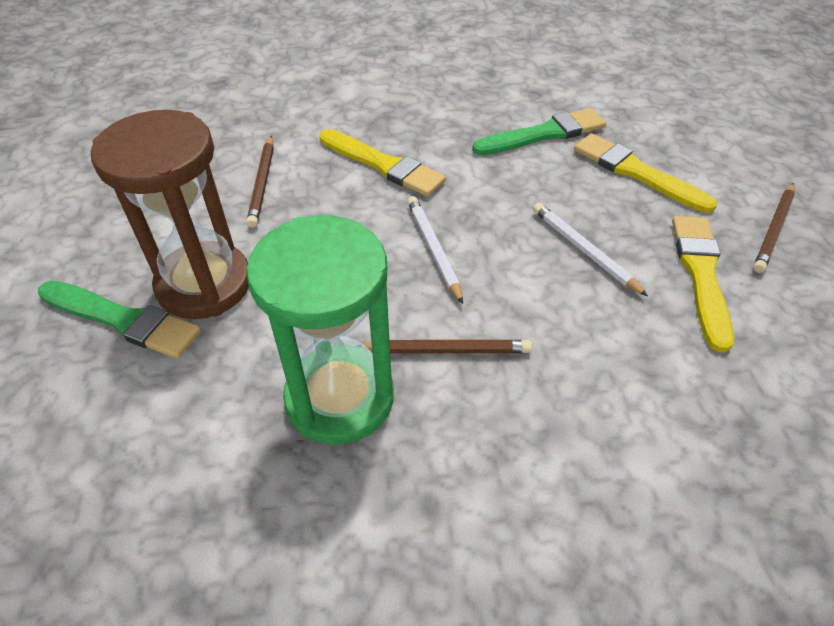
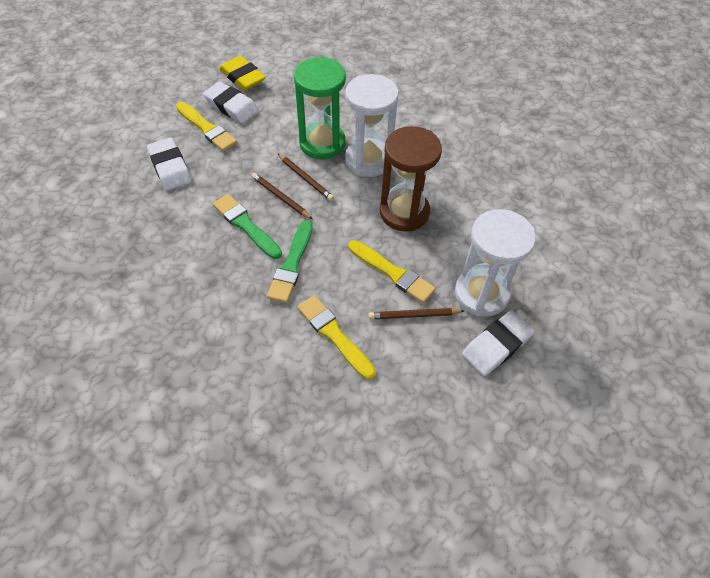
white eraser: 0 -> 3
white hourglass: 0 -> 2
white pencil: 2 -> 0
yellow eraser: 0 -> 1

